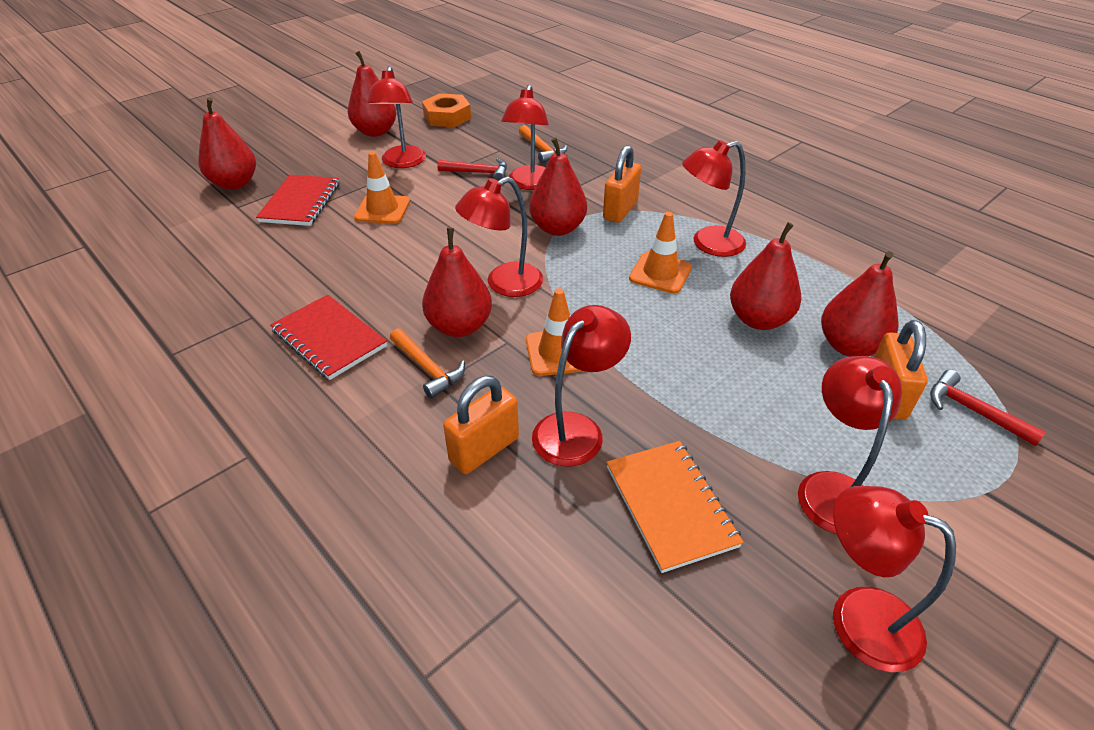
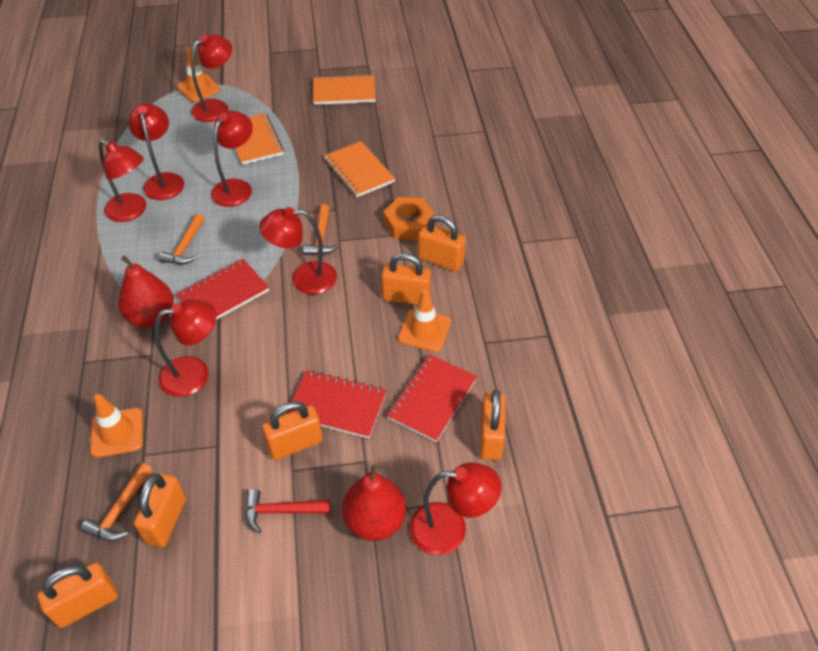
orange hammer: 2 -> 3
orange notebook: 1 -> 3
orange padlock: 3 -> 6
red hammer: 2 -> 1
red notebook: 2 -> 3
red pear: 6 -> 2

